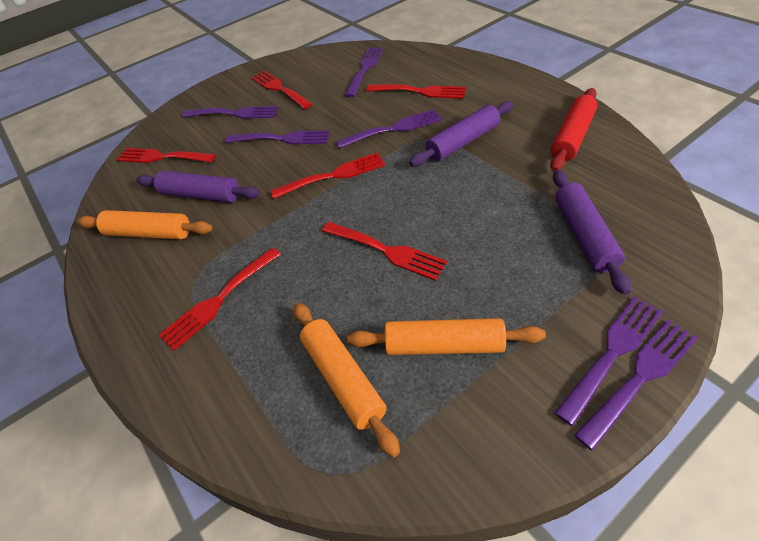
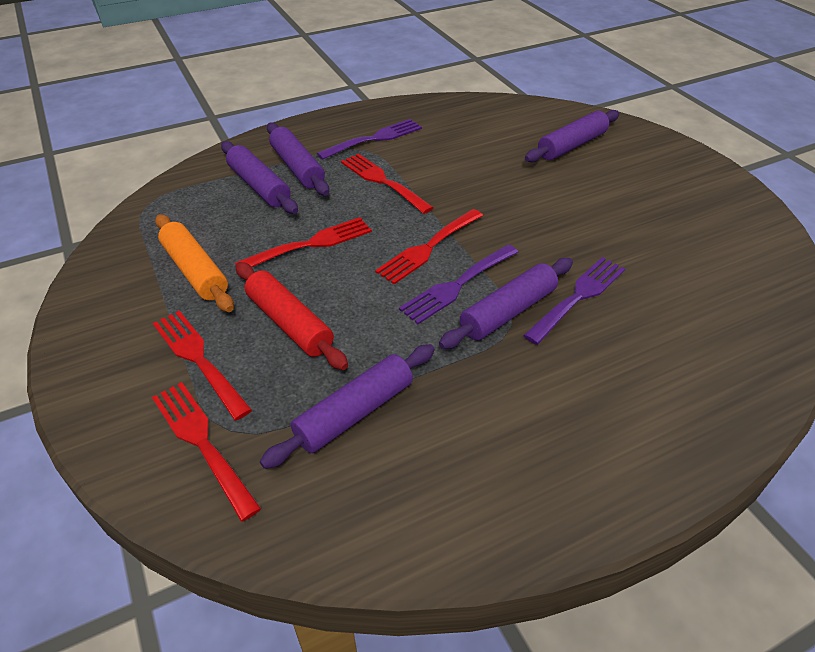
orange rolling pin: 3 -> 1
purple fork: 6 -> 3
purple rolling pin: 3 -> 5
red fork: 6 -> 5

